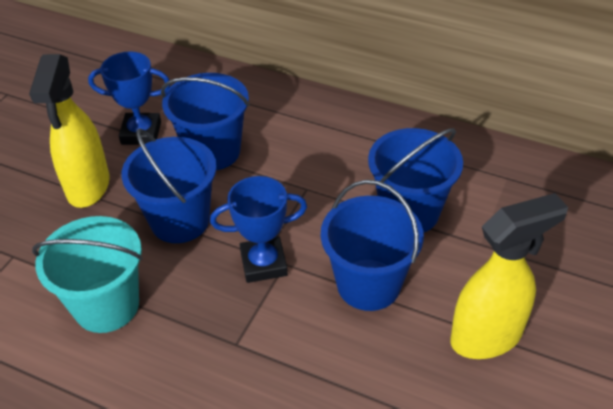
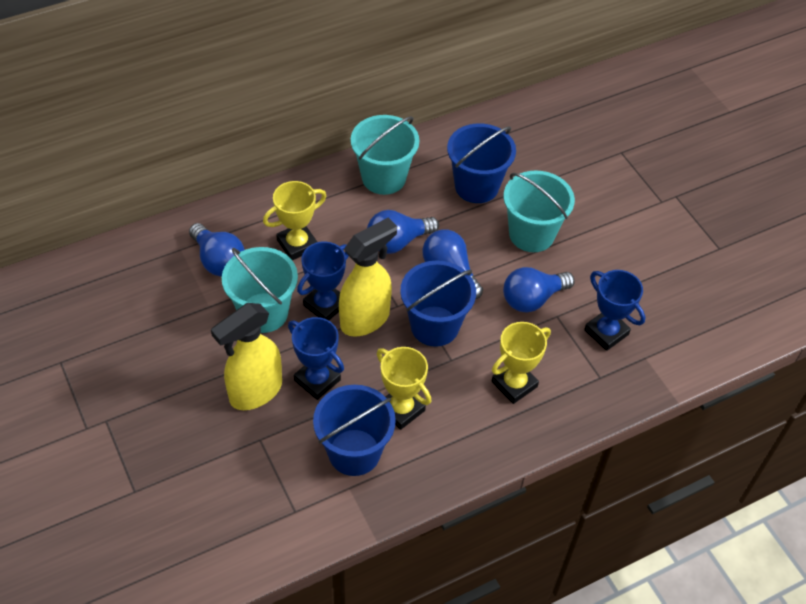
blue bucket: 4 -> 3
blue light bulb: 0 -> 4
blue trophy: 2 -> 3
turquoise bucket: 1 -> 3
yellow trophy: 0 -> 3

